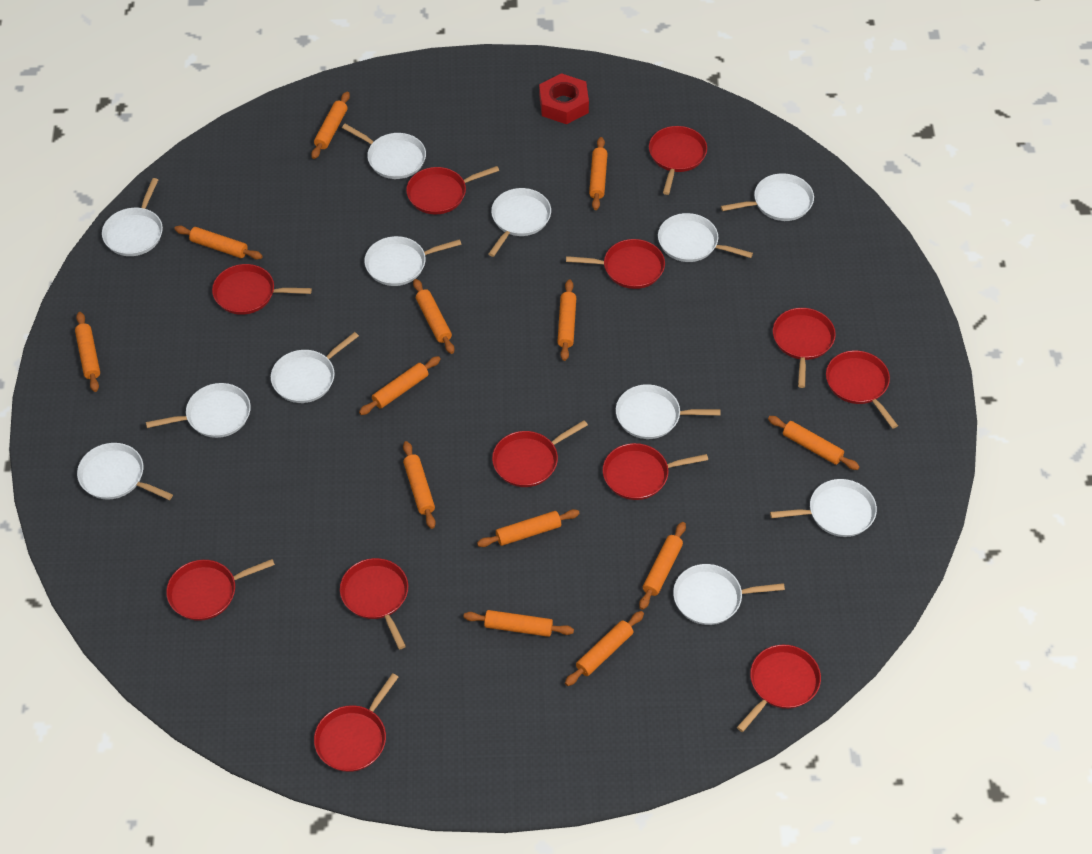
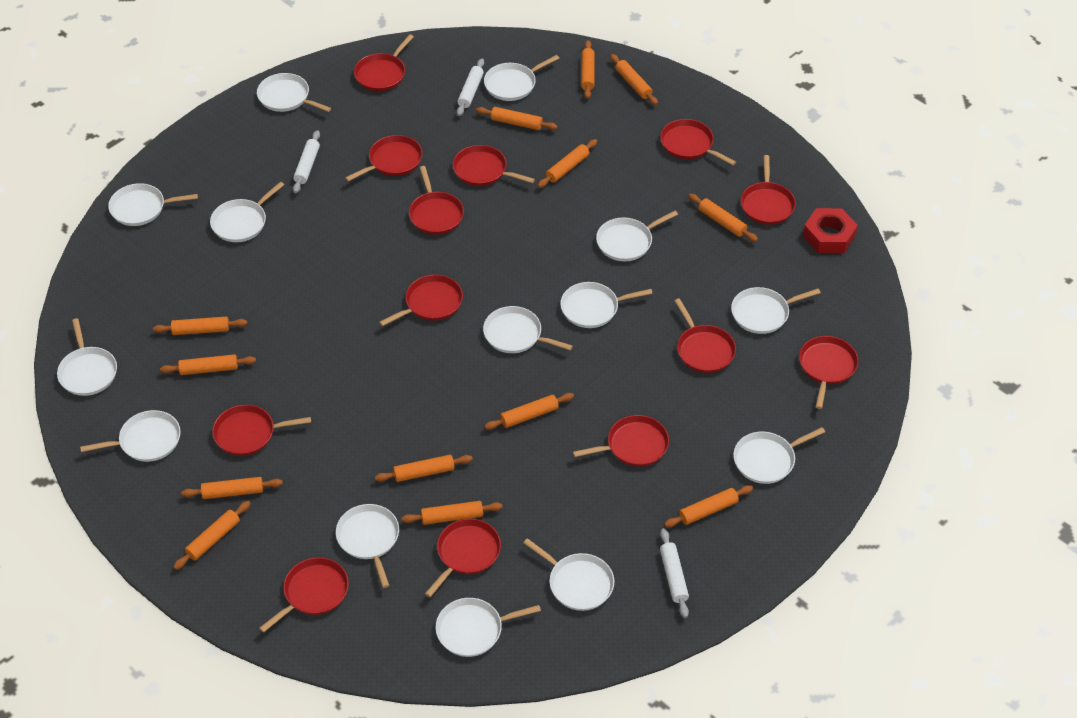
red pan: 12 -> 13
white pan: 12 -> 14
white rolling pin: 0 -> 3

